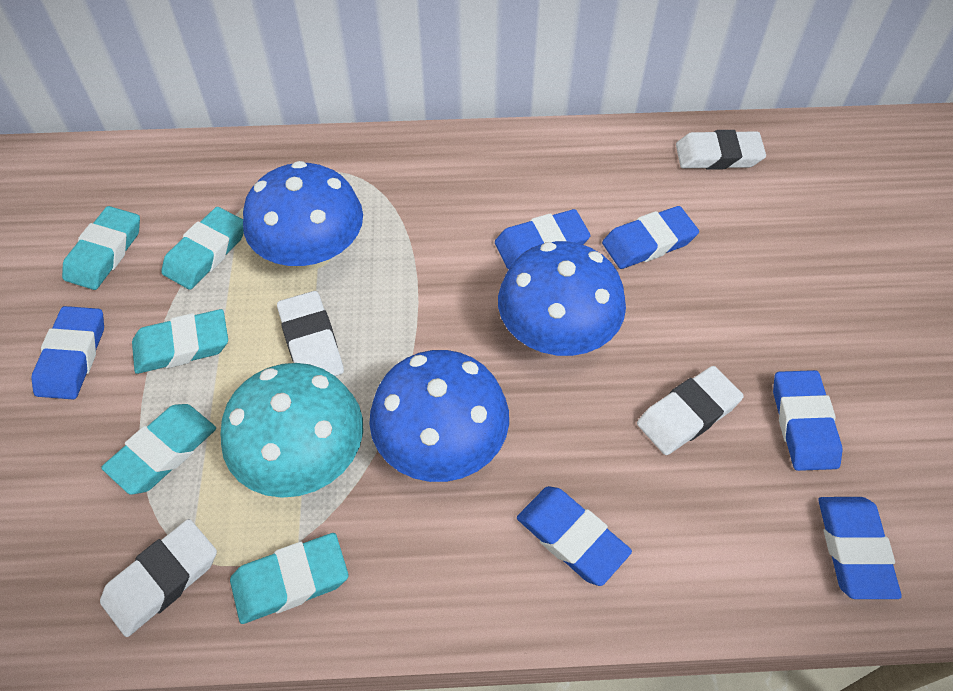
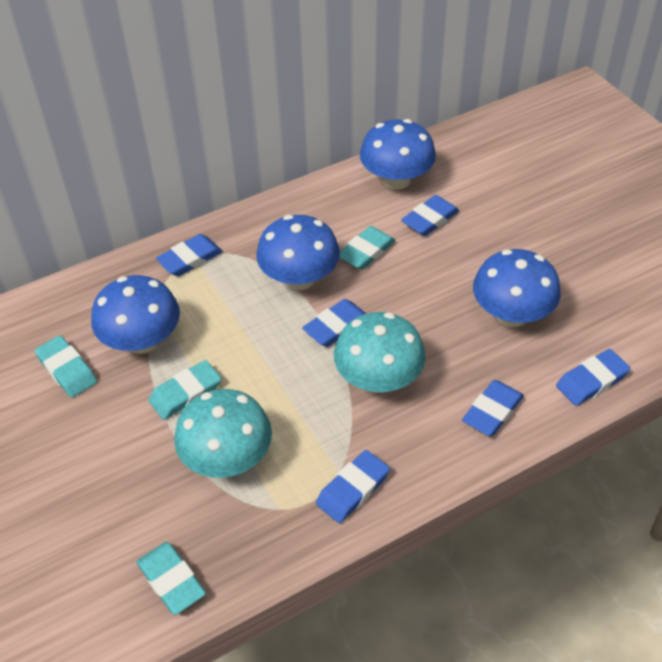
blue mushroom: 3 -> 4
turquoise eraser: 5 -> 4
turquoise mushroom: 1 -> 2
white eraser: 4 -> 0

